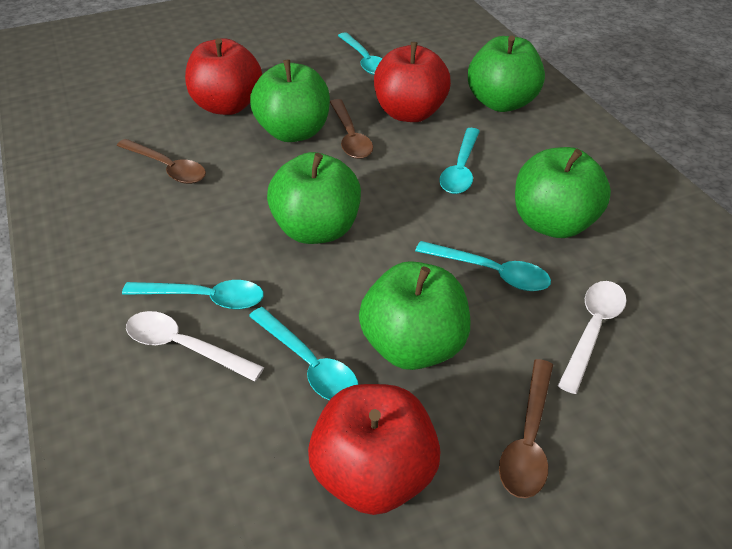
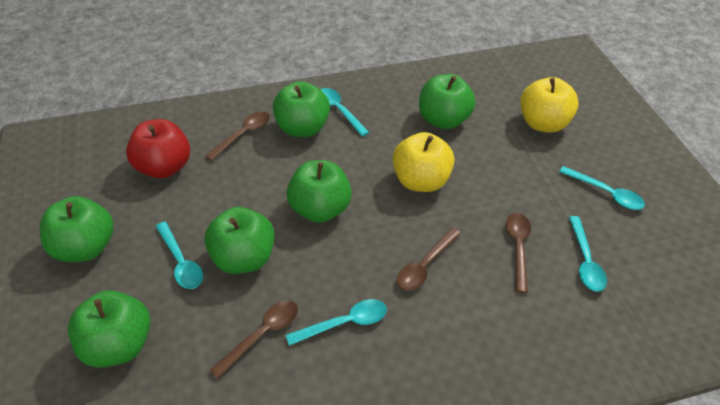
brown spoon: 3 -> 4
green apple: 5 -> 6
red apple: 3 -> 1
white spoon: 2 -> 0
yellow apple: 0 -> 2

